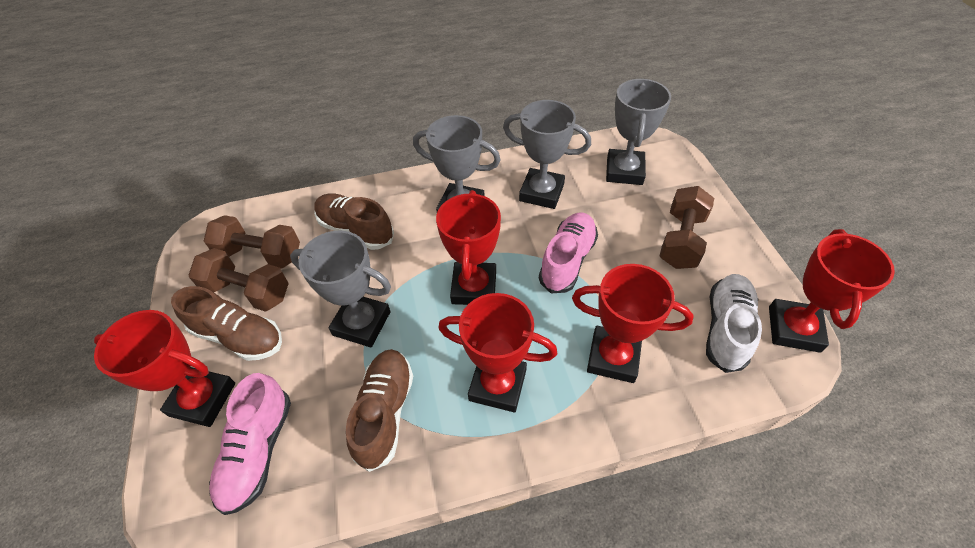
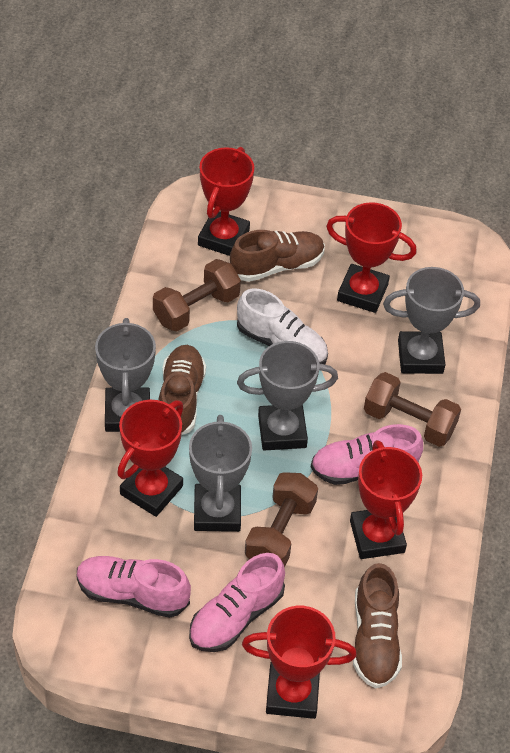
pink shoe: 2 -> 3

